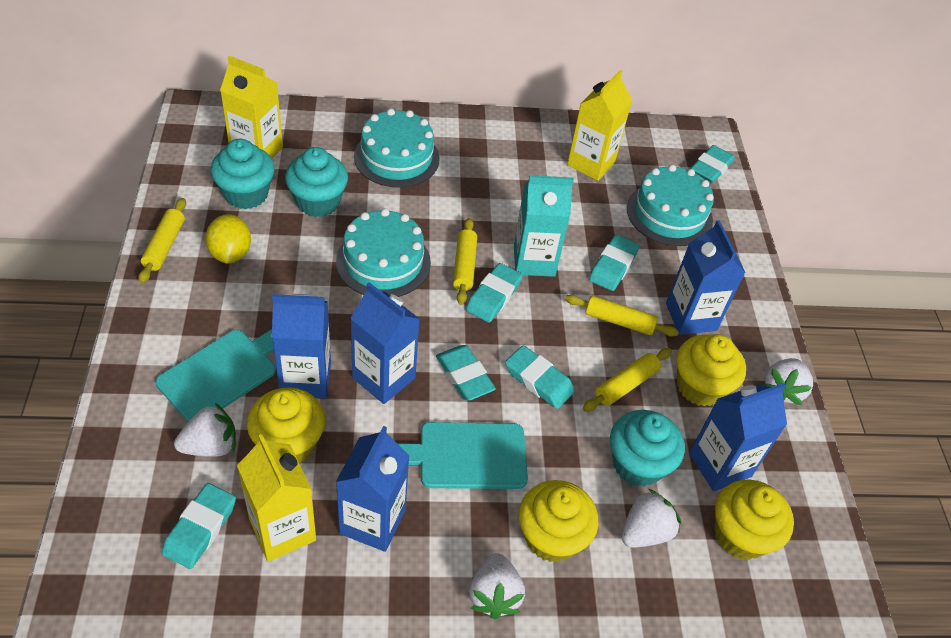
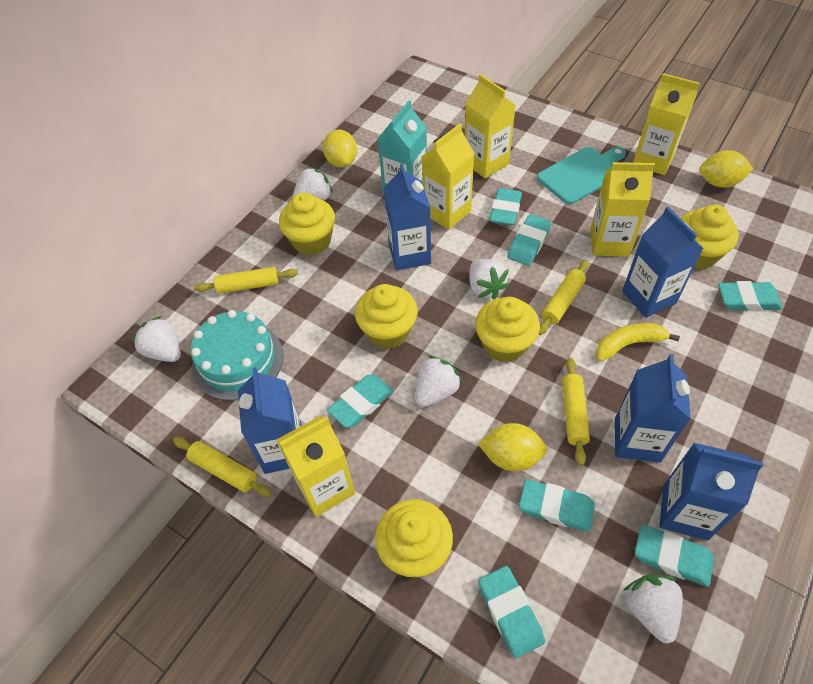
turquoise cake: 3 -> 1
turquoise cupcake: 3 -> 0
turquoise cutting board: 2 -> 1
turquoise eraser: 6 -> 7
white strawberry: 4 -> 5
yellow banana: 0 -> 1
yellow carton: 3 -> 5
yellow cupcake: 4 -> 5
yellow lemon: 1 -> 3

